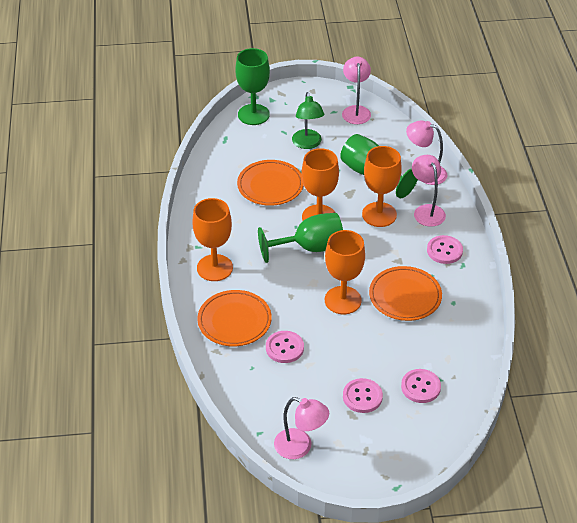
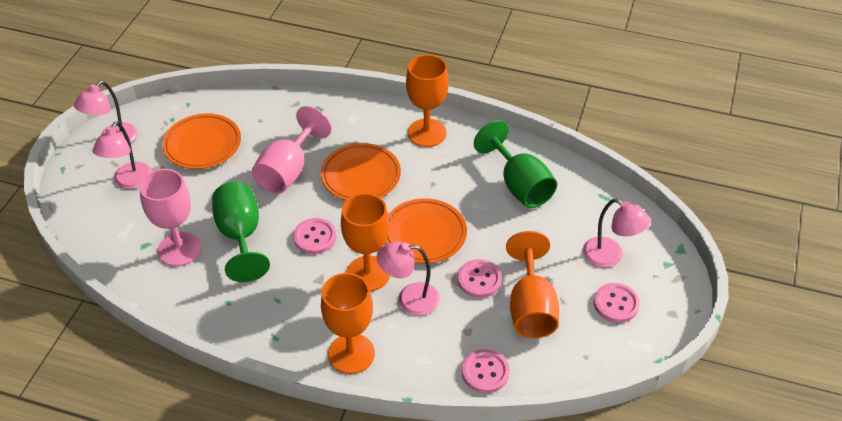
green goblet: 3 -> 2
green lamp: 1 -> 0
pink goblet: 0 -> 2

